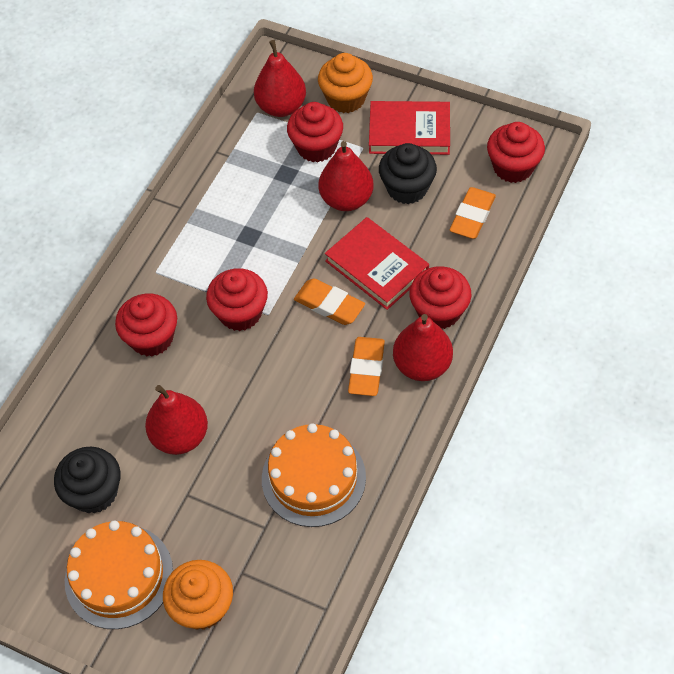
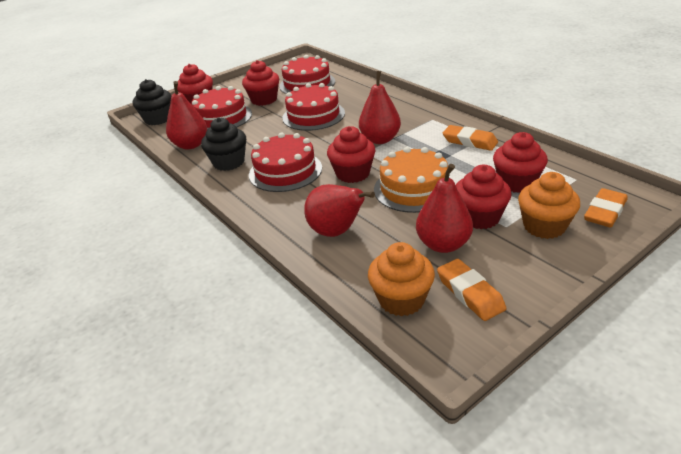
orange cake: 2 -> 1
red book: 2 -> 0
red cake: 0 -> 4

